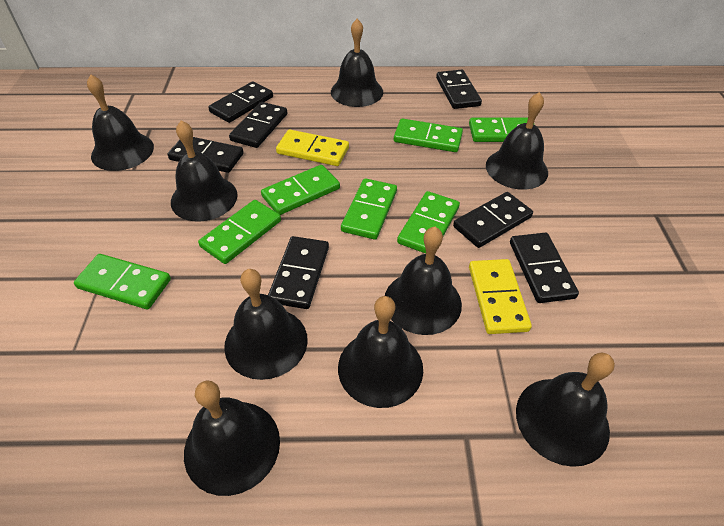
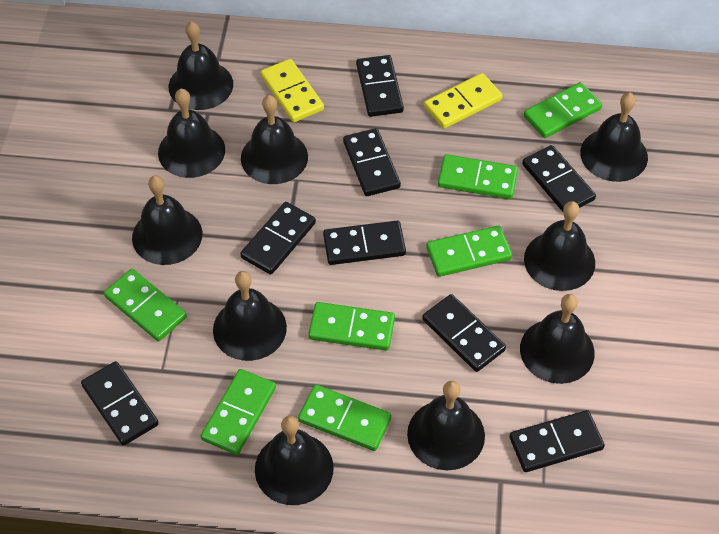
black bell: 9 -> 10
black domino: 7 -> 8

